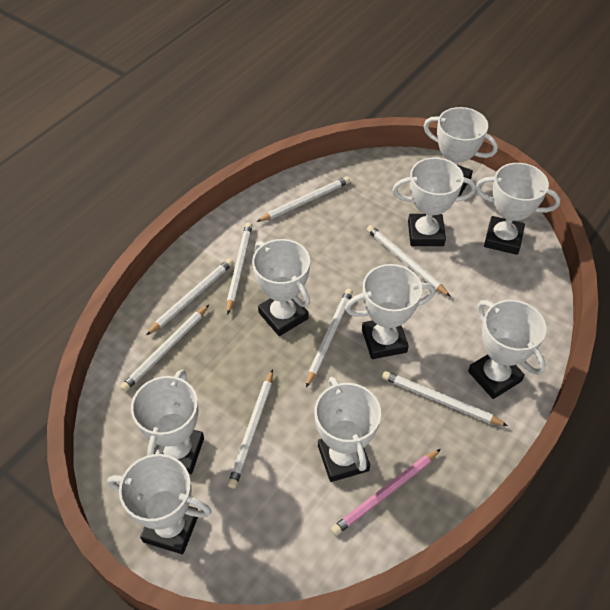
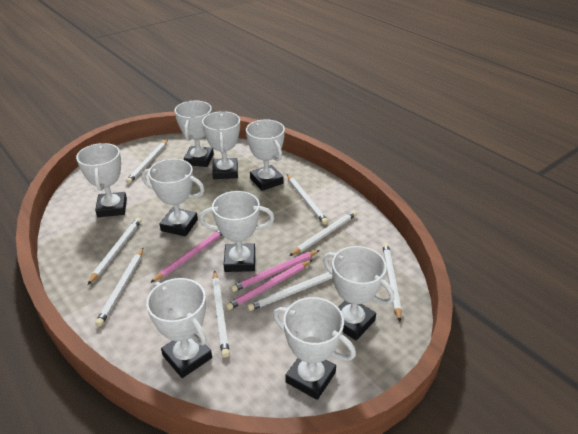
pink pencil: 1 -> 3

